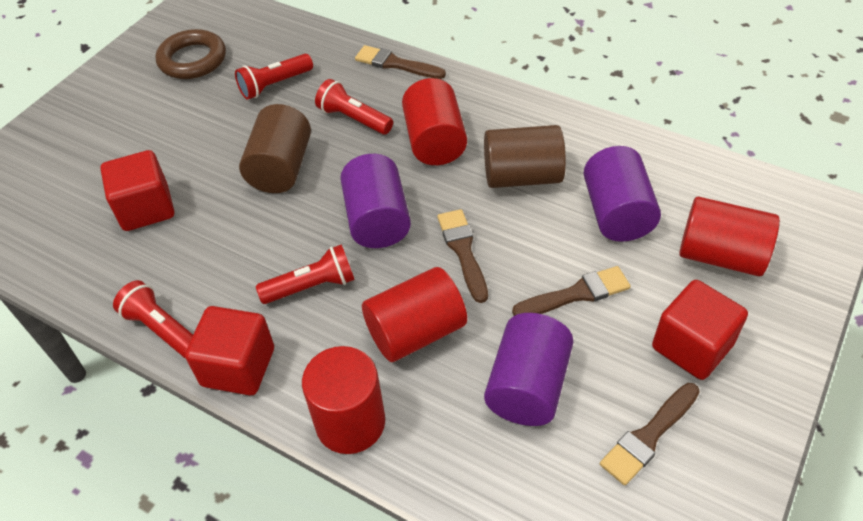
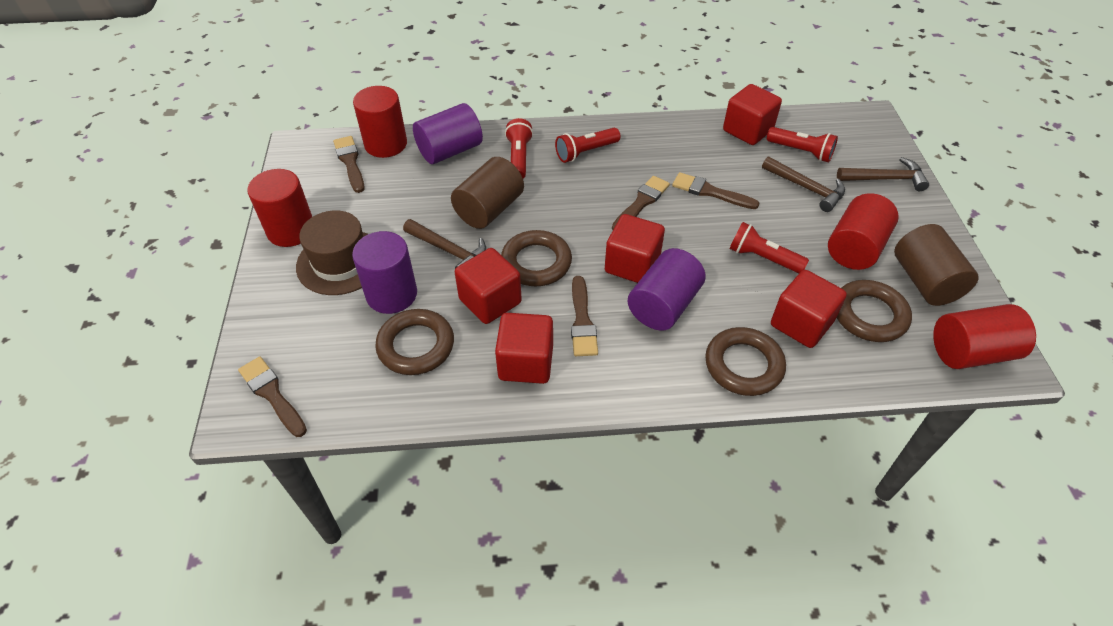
brown brush: 4 -> 5
brown hammer: 0 -> 3
brown hat: 0 -> 1
brown ring: 1 -> 4
red cube: 3 -> 5

